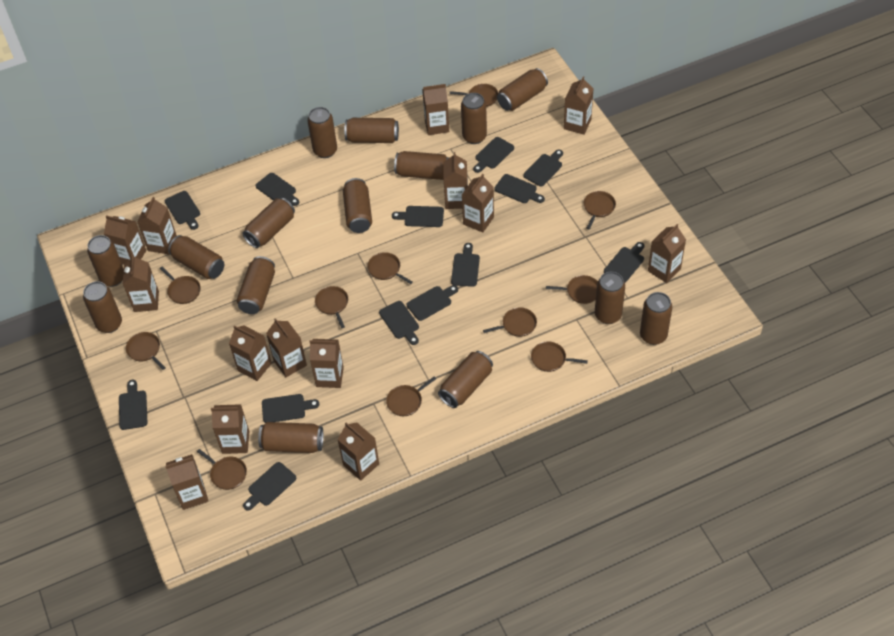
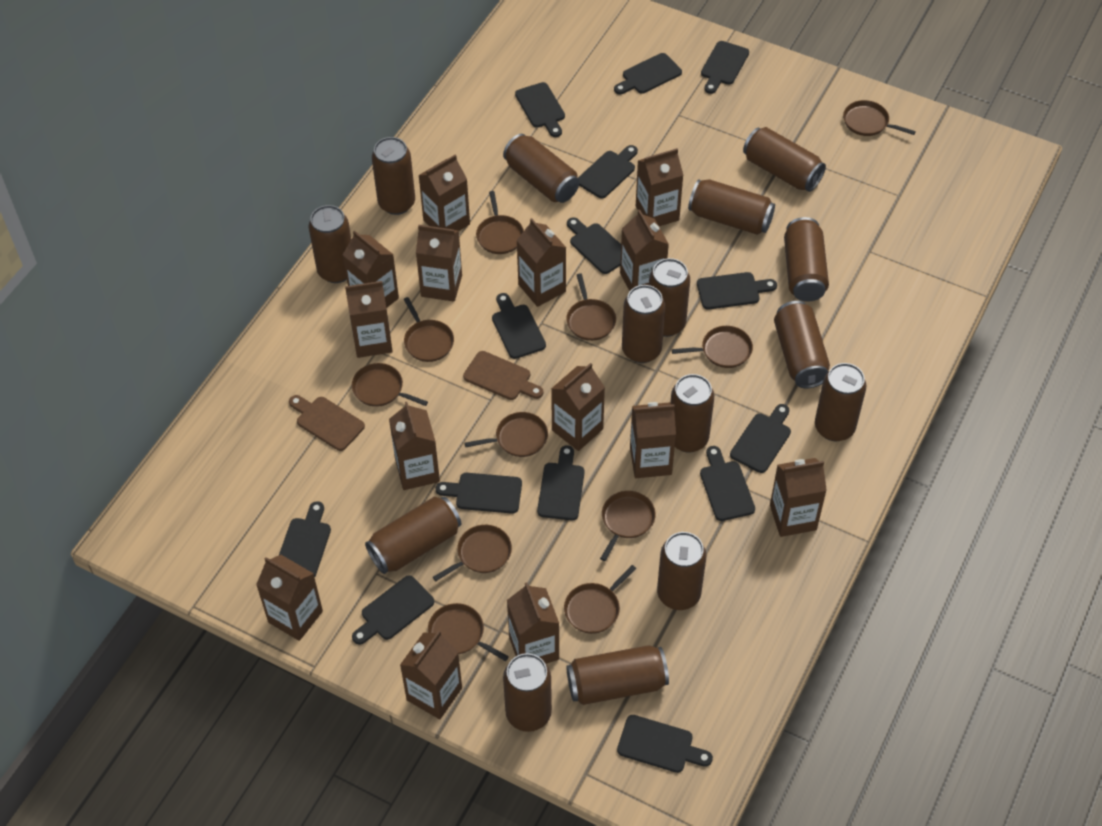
black cutting board: 13 -> 14
brown cutting board: 0 -> 2

